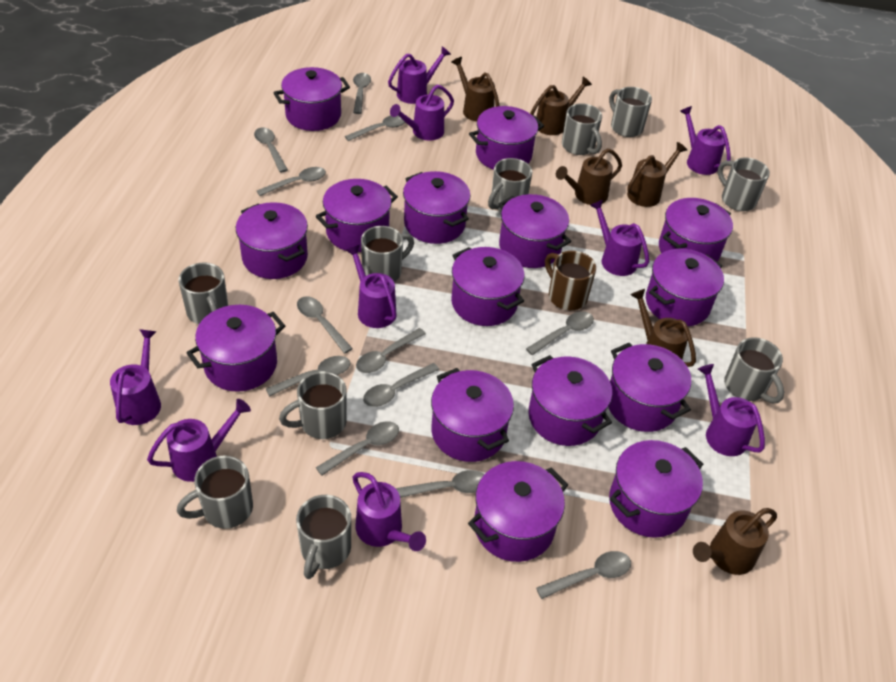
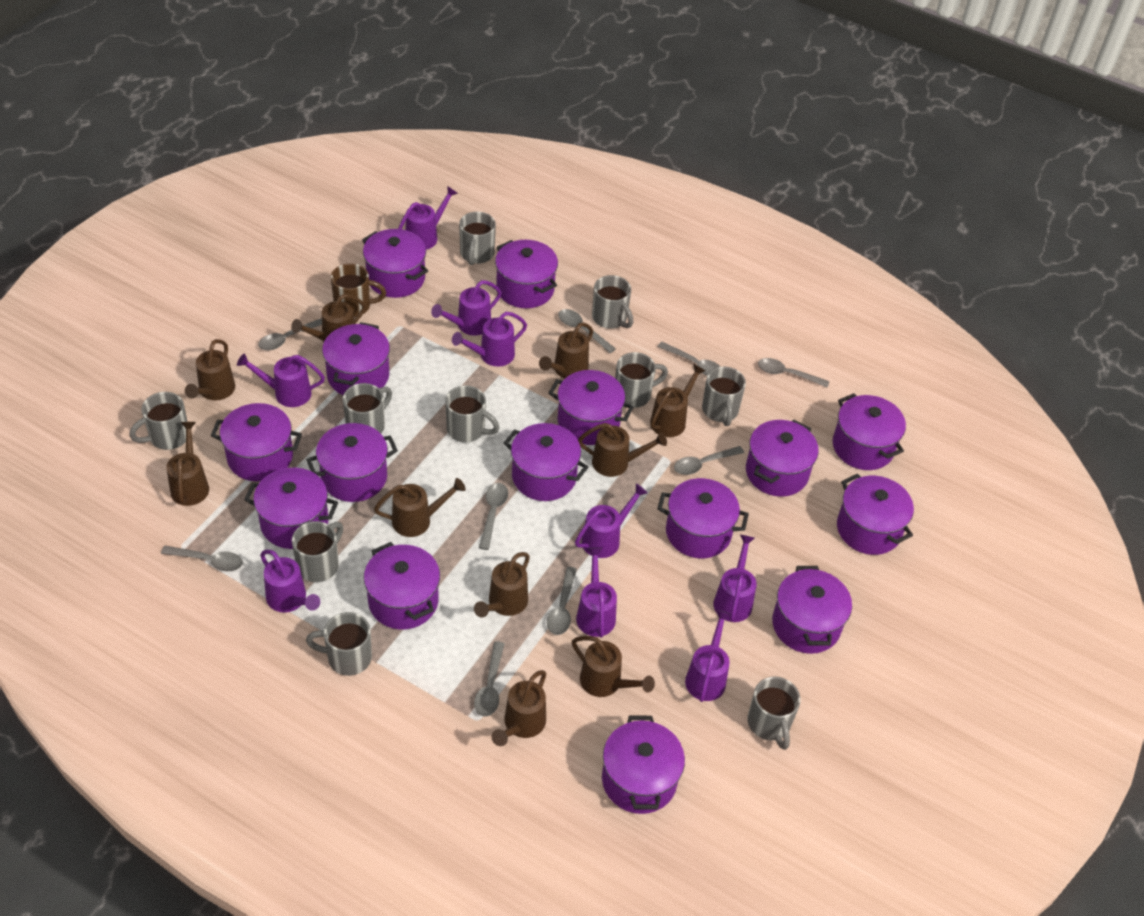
brown watering can: 6 -> 10
grey spoon: 12 -> 9

